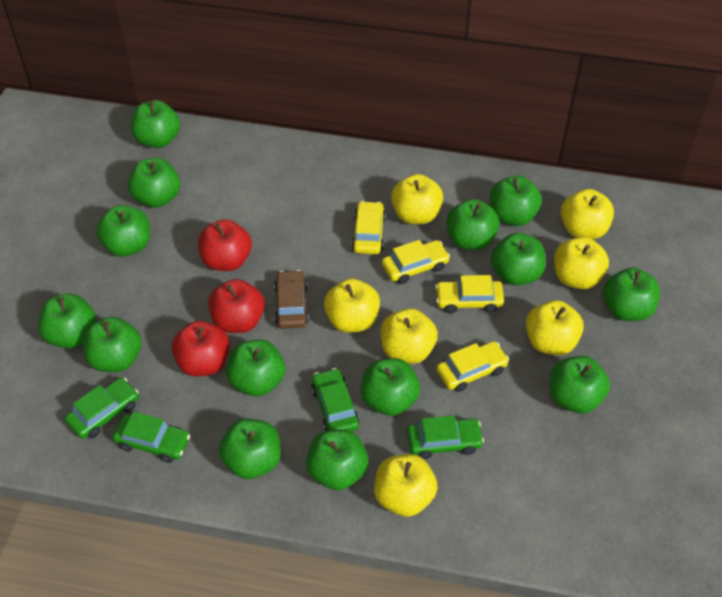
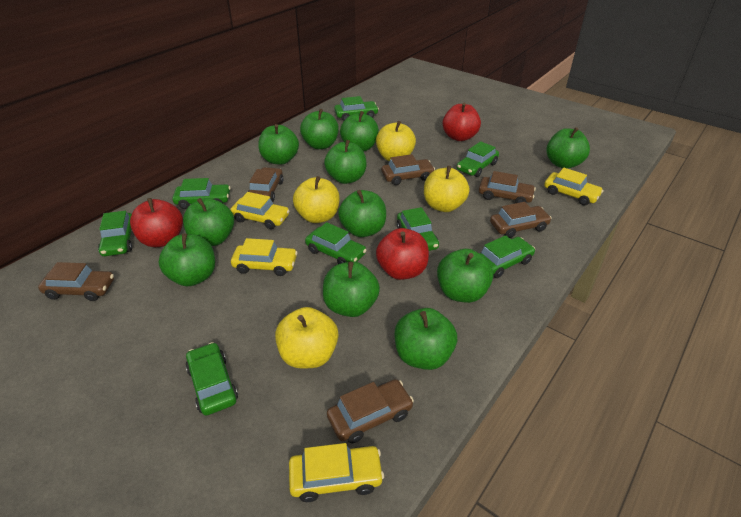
brown car: 1 -> 6
green apple: 14 -> 11
green car: 4 -> 8
yellow apple: 7 -> 4

